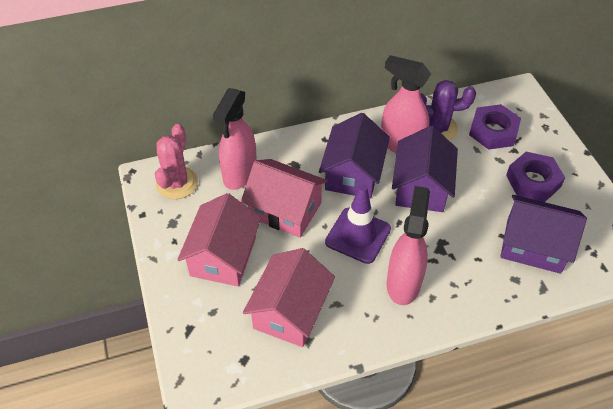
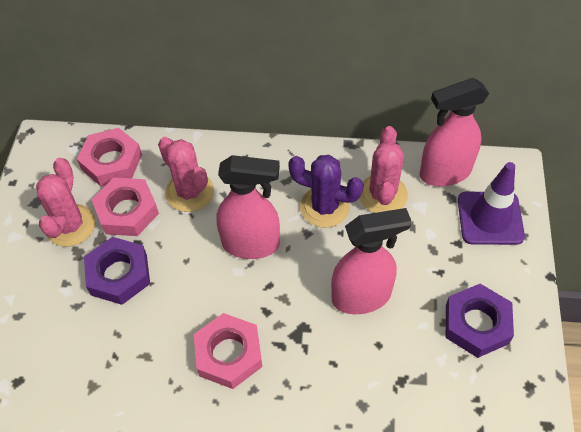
pink cactus: 1 -> 3
pink house: 3 -> 0
pink nut: 0 -> 3
purple house: 3 -> 0

